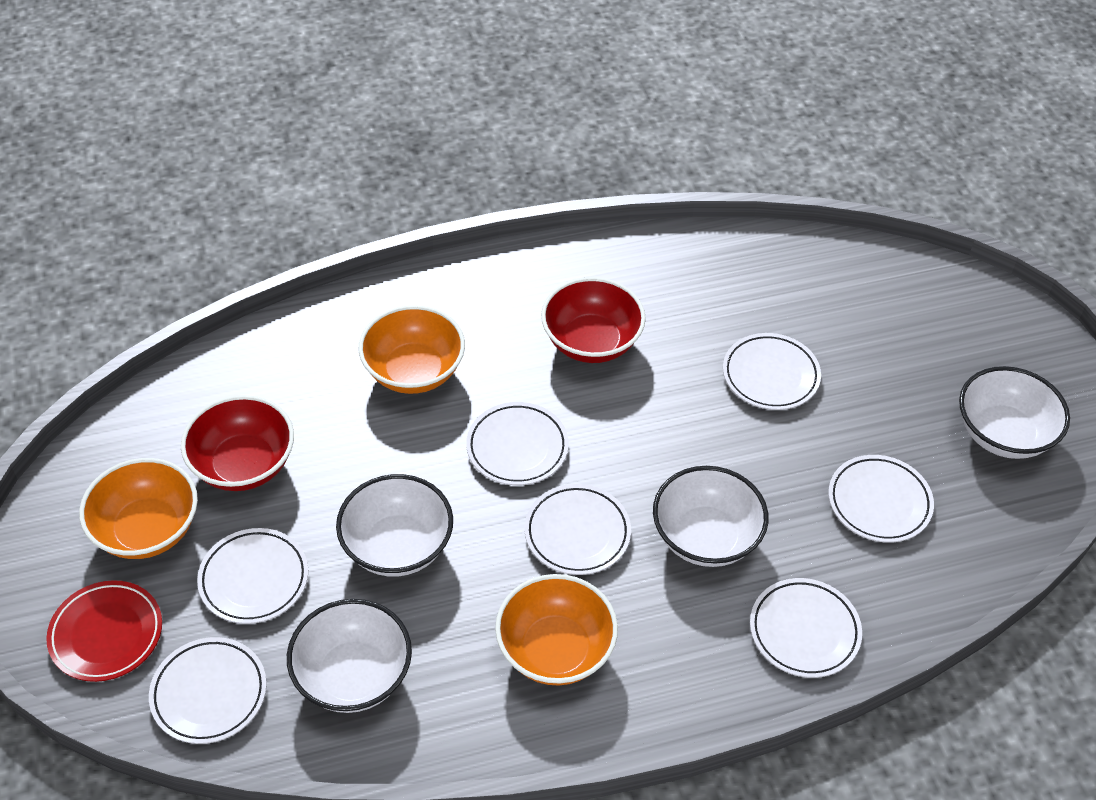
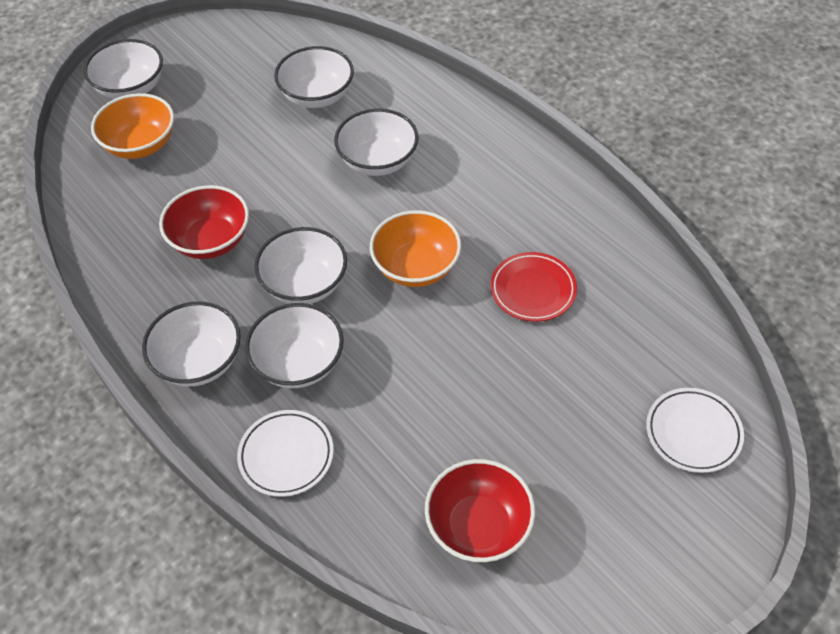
orange bowl: 3 -> 2
white bowl: 4 -> 6
white plate: 7 -> 2

